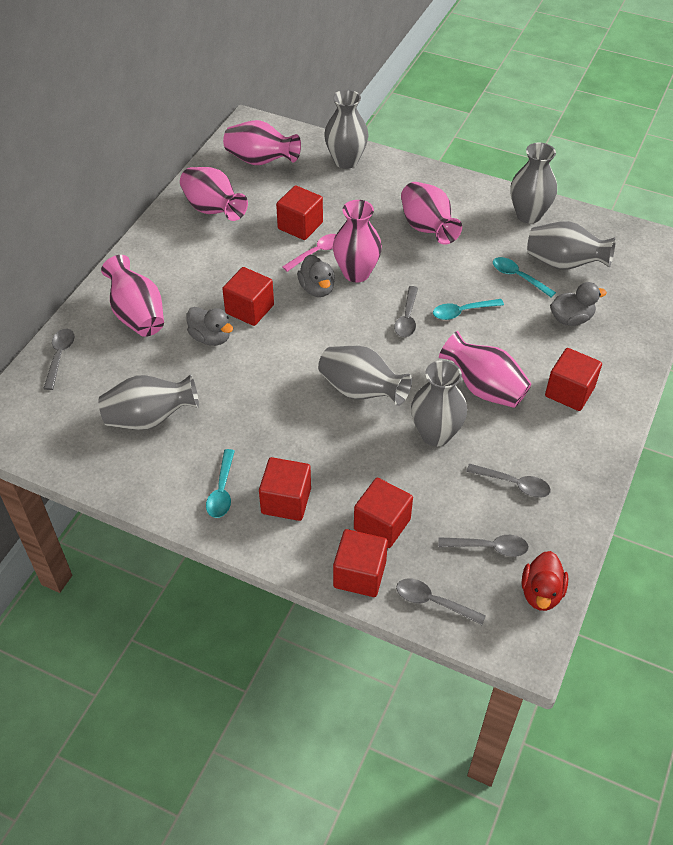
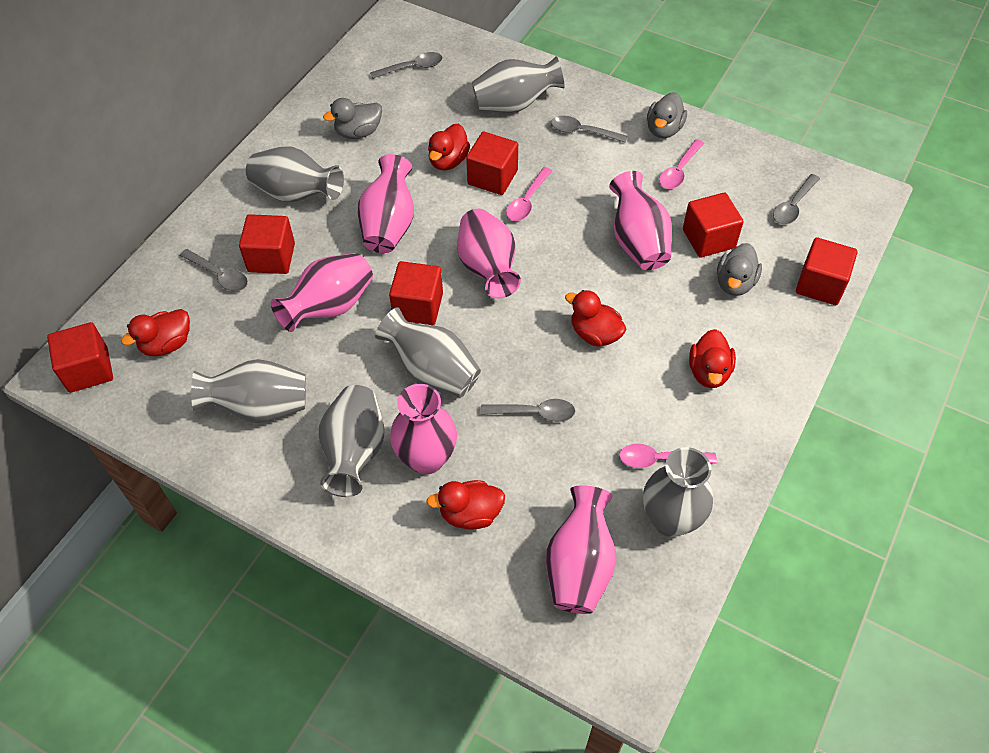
pink spoon: 1 -> 3
red duck: 1 -> 5
turquoise spoon: 3 -> 0

